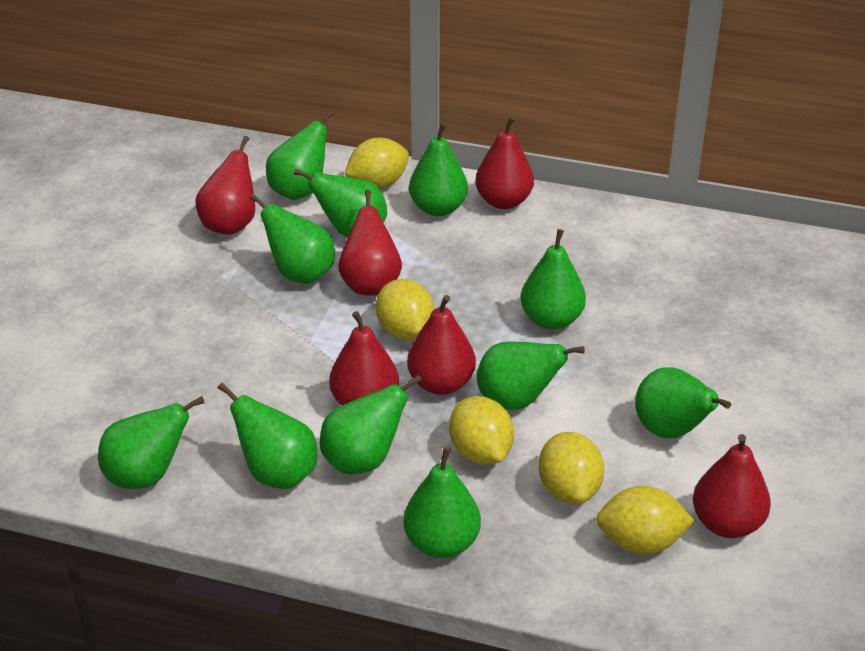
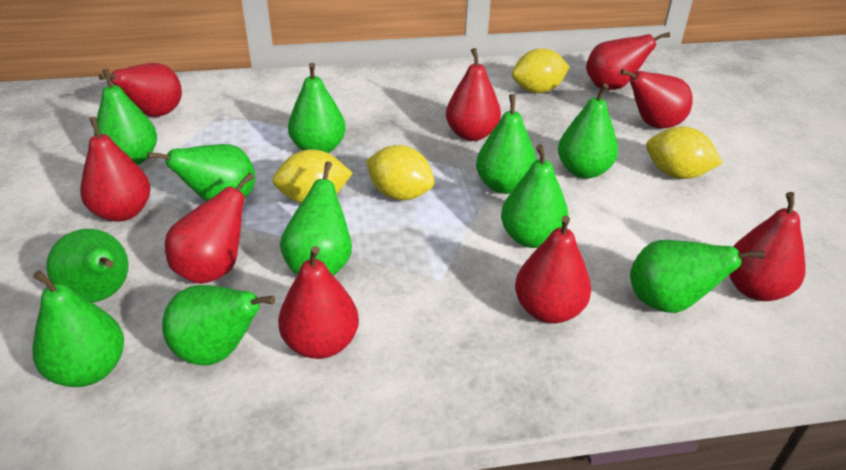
red pear: 6 -> 9
yellow lemon: 5 -> 4

